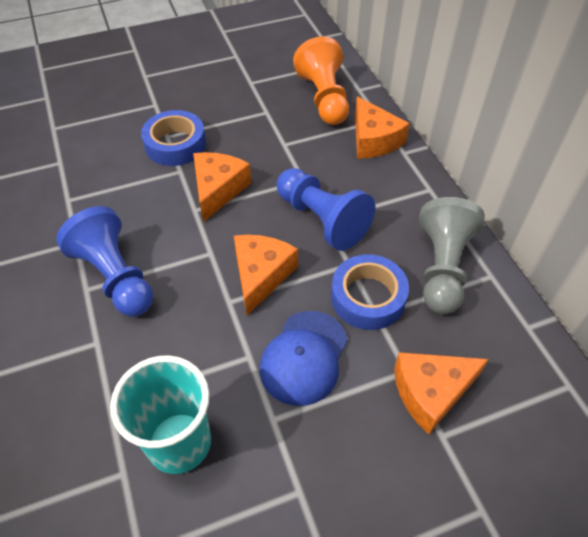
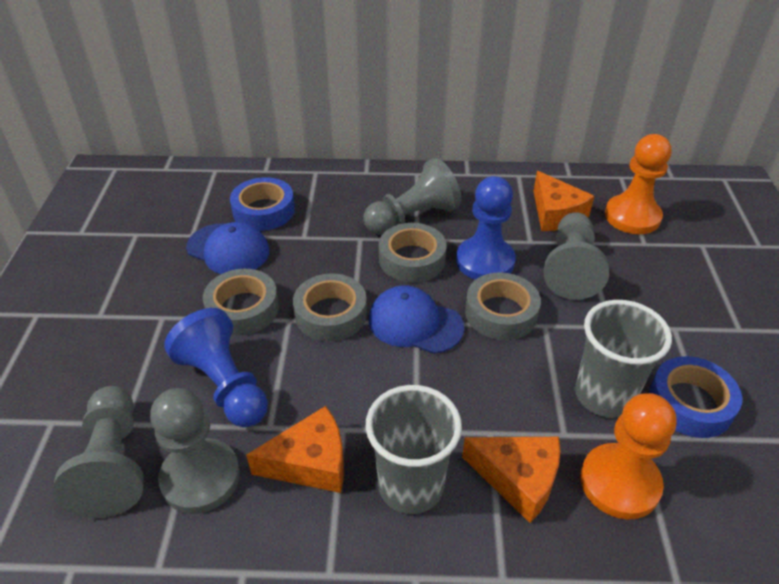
blue cap: 1 -> 2
grey cup: 0 -> 2
grey pawn: 1 -> 4
grey tape: 0 -> 4
orange cheese: 4 -> 3
orange pawn: 1 -> 2
turquoise cup: 1 -> 0

